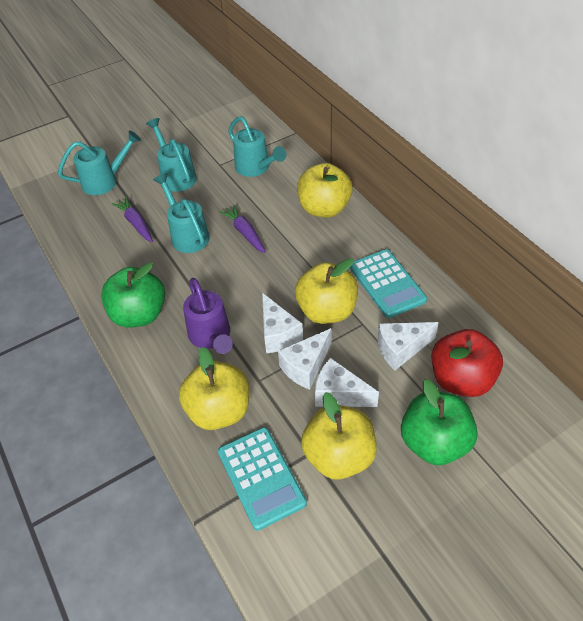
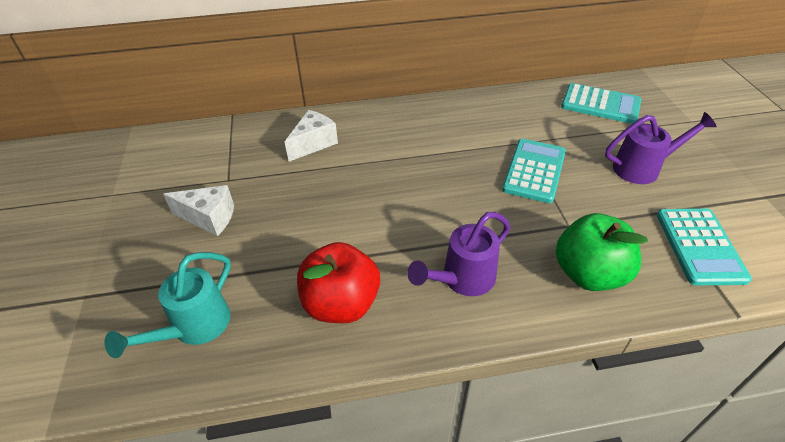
green apple: 2 -> 1
purple carrot: 2 -> 0
purple watering can: 1 -> 2
turquoise calculator: 2 -> 3
turquoise watering can: 4 -> 1
white cheese: 4 -> 2
yellow apple: 4 -> 0

